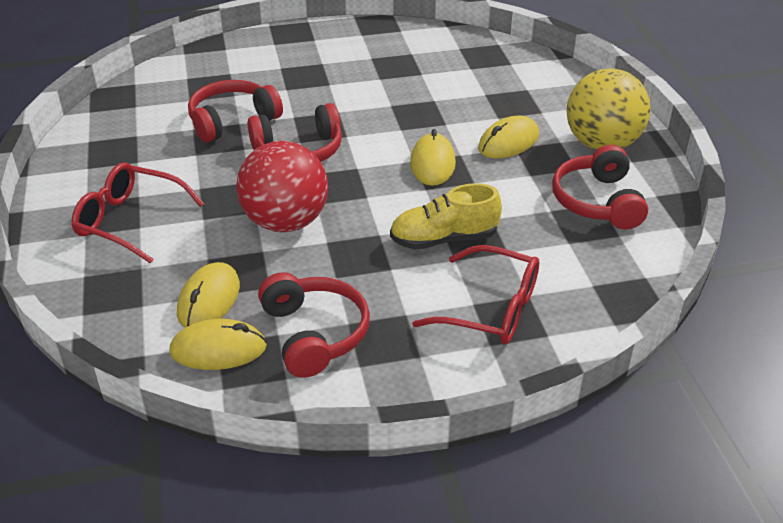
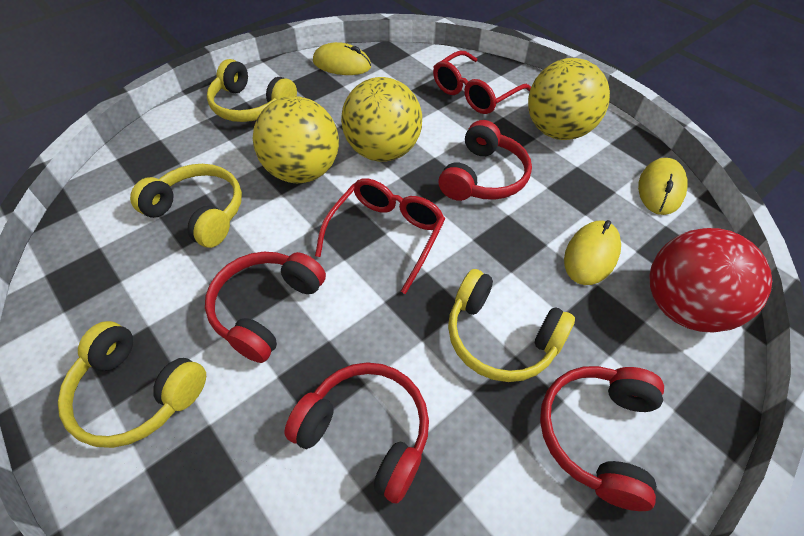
yellow ball: 1 -> 3
yellow headphones: 0 -> 4
yellow mouse: 4 -> 3
yellow shoe: 1 -> 0

